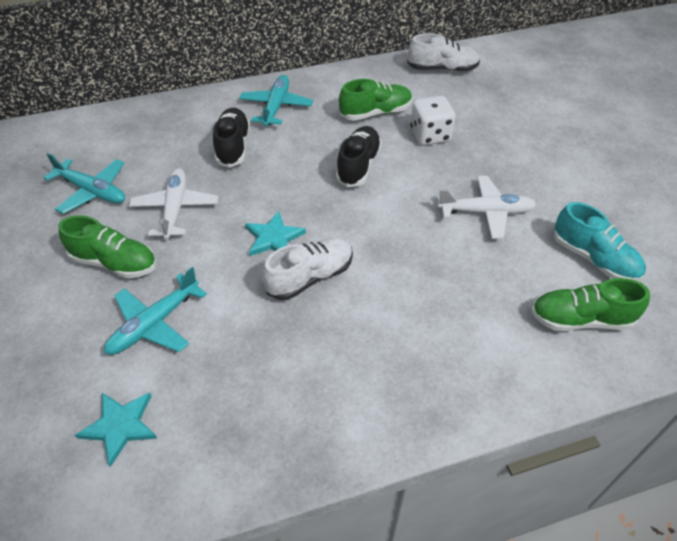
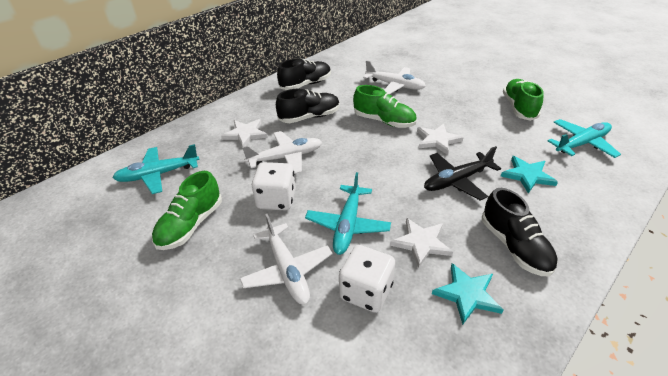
black plane: 0 -> 1
black shoe: 2 -> 3
turquoise shoe: 1 -> 0
white dice: 1 -> 2
white plane: 2 -> 3
white shoe: 2 -> 0
white star: 0 -> 3

